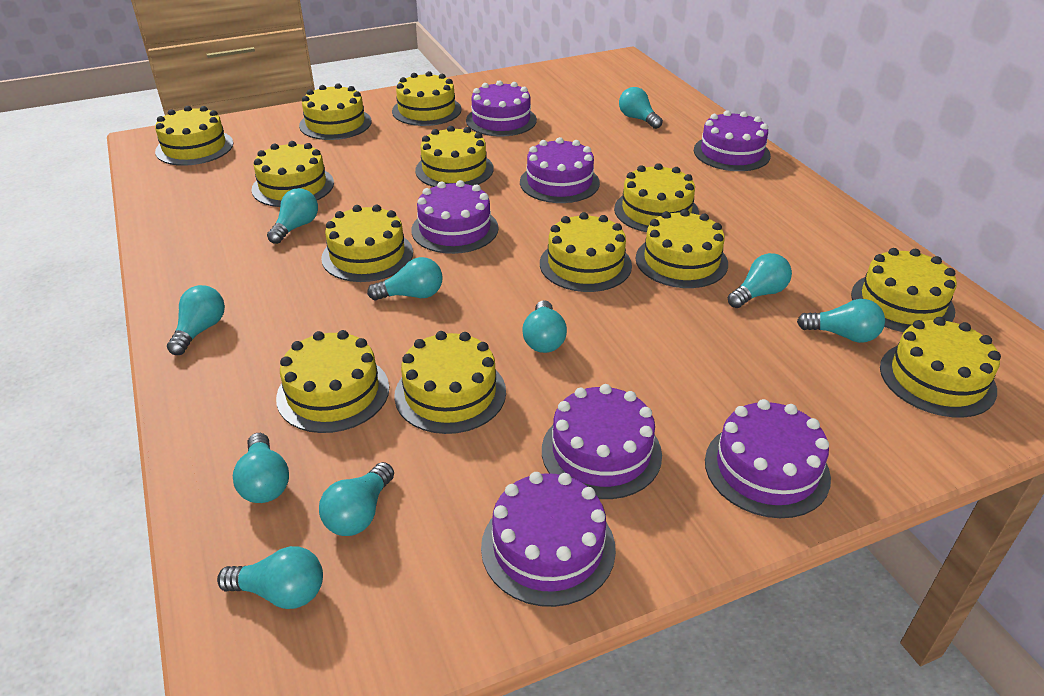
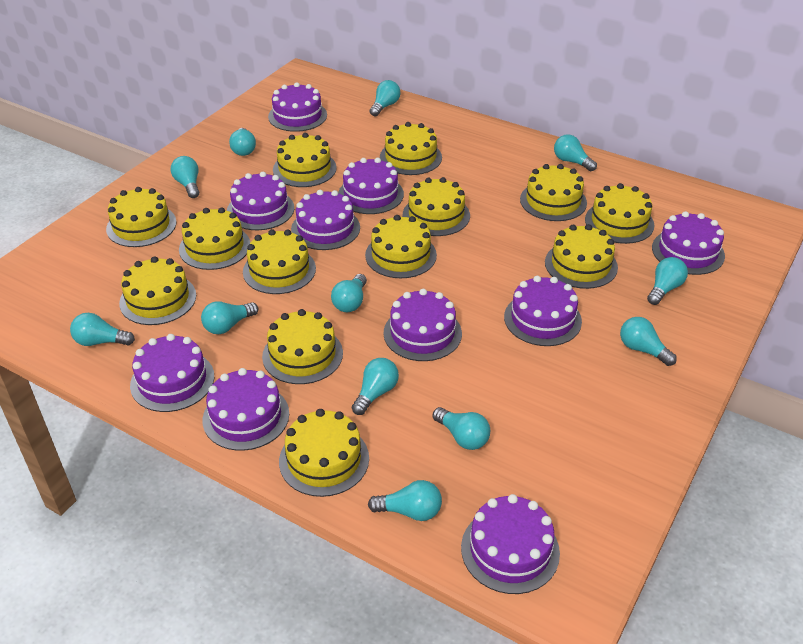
purple cake: 7 -> 10
turquoise light bulb: 10 -> 12

